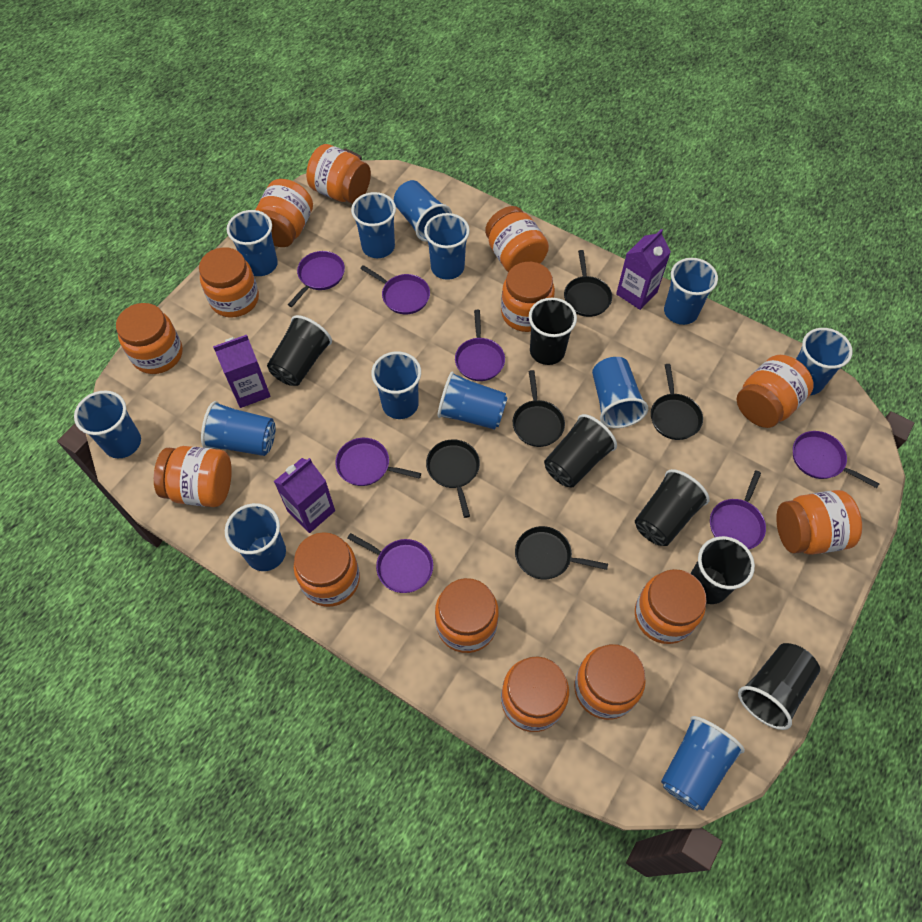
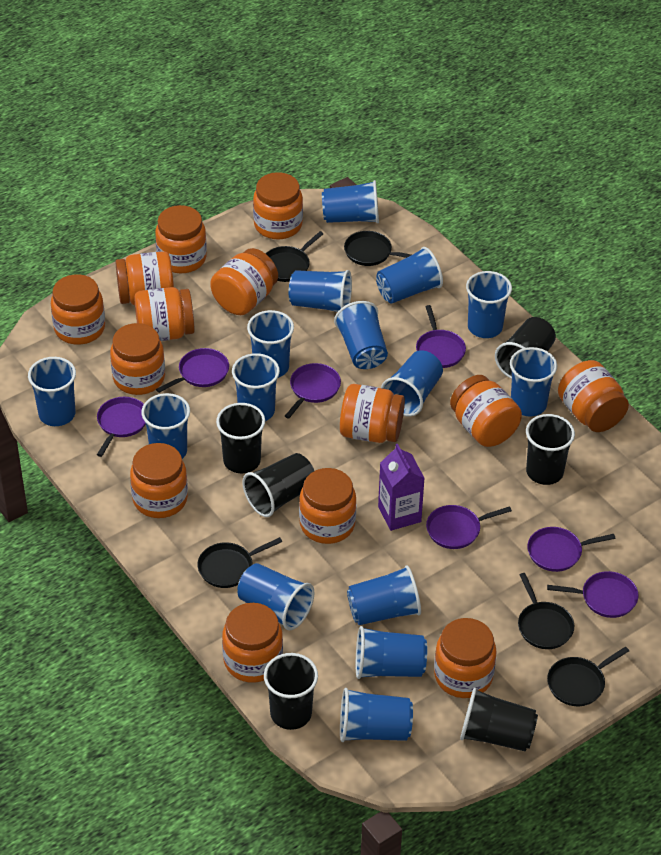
blue cup: 13 -> 15
purple carton: 3 -> 1

